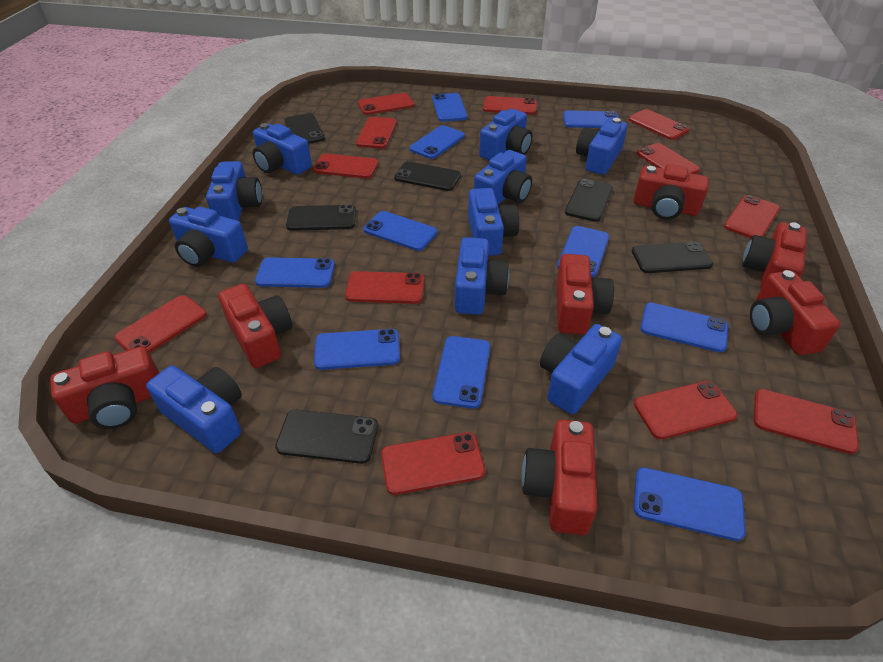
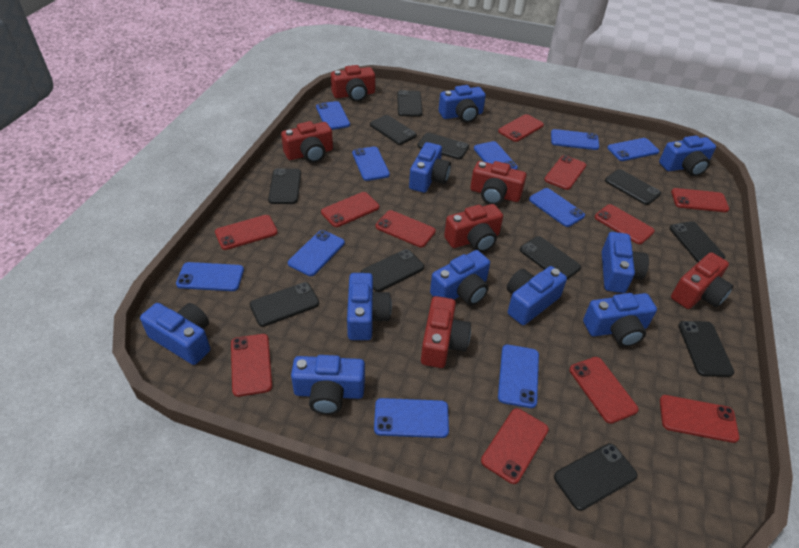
black phone: 6 -> 11
red camera: 7 -> 6
red phone: 12 -> 11

